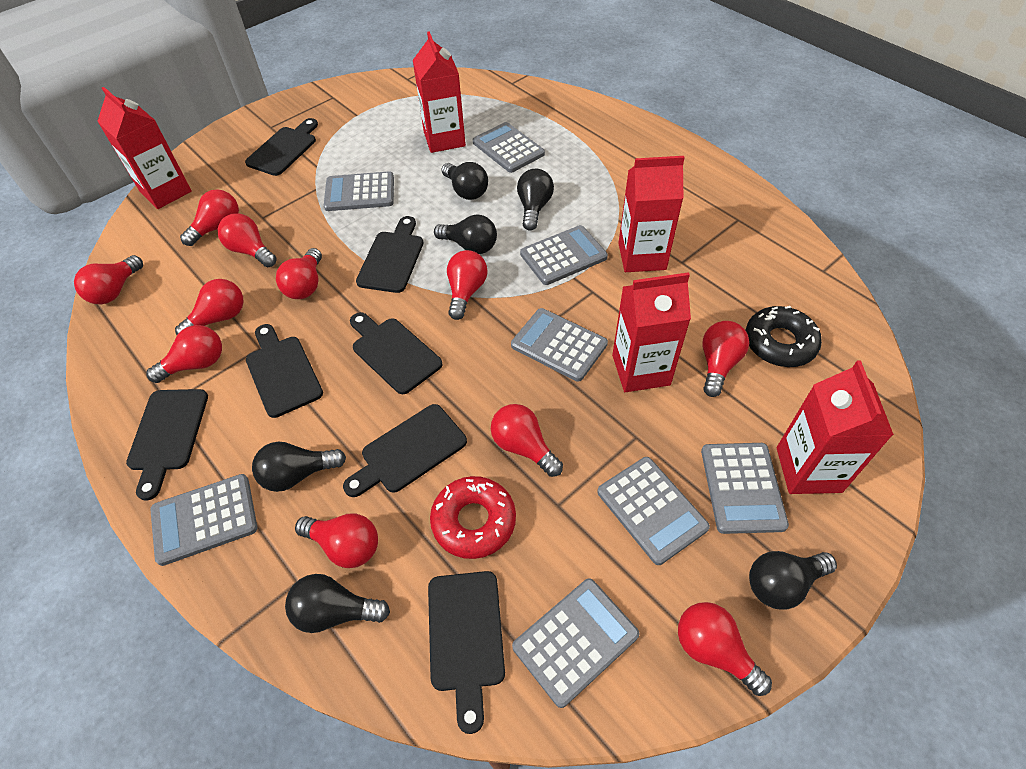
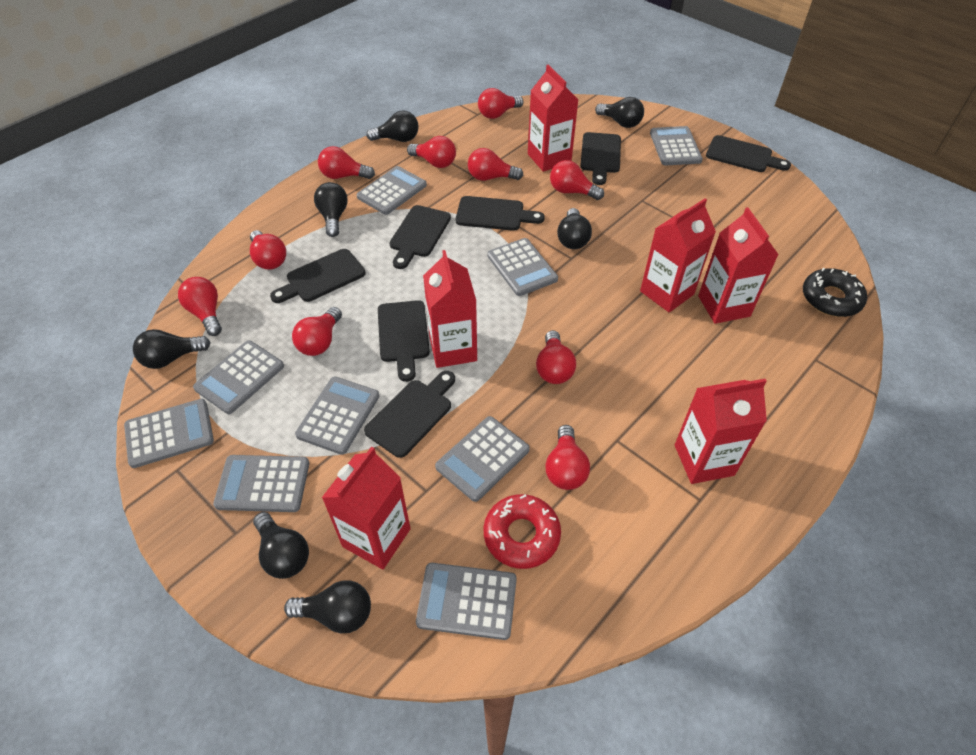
black light bulb: 6 -> 7
grey calculator: 8 -> 9
red carton: 5 -> 6
red light bulb: 11 -> 10

